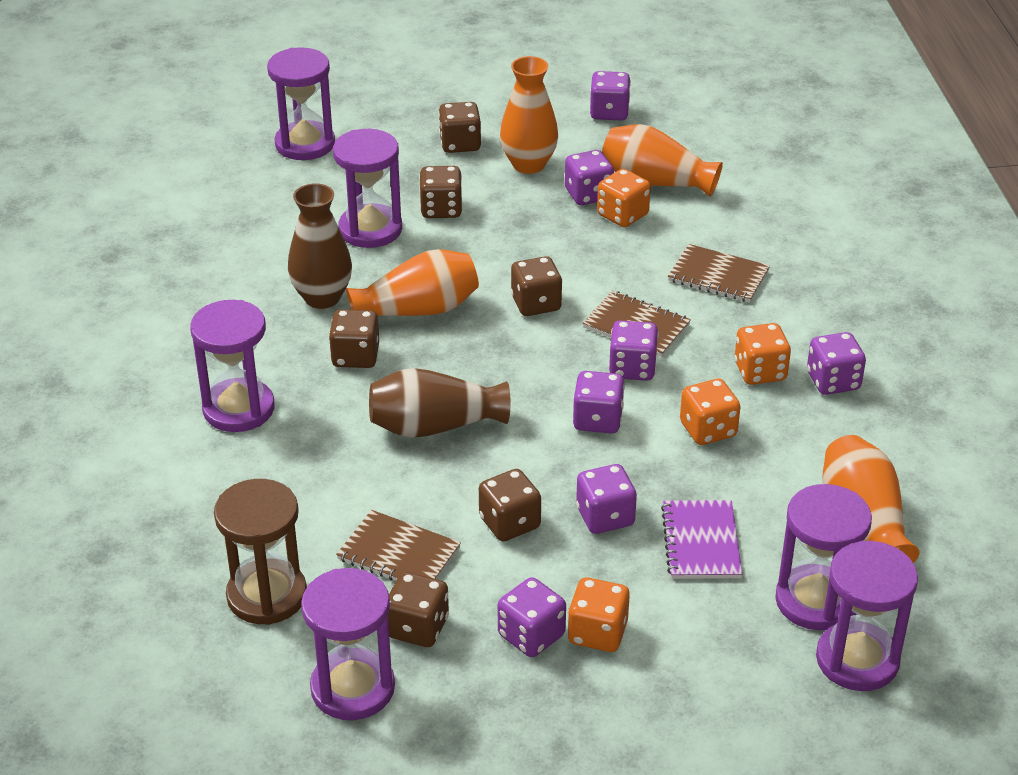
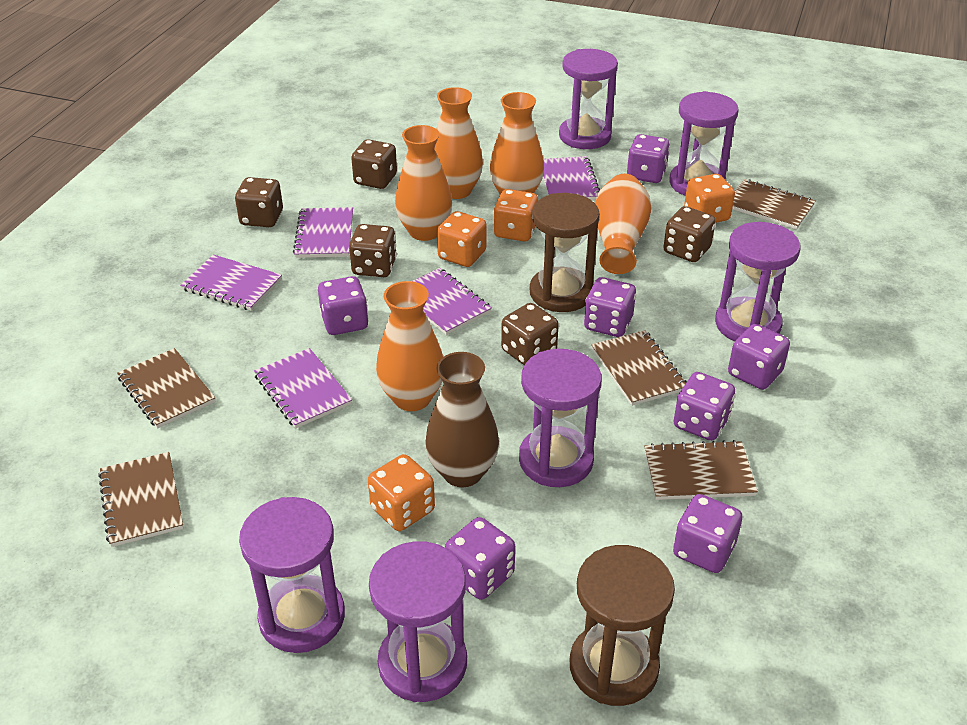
brown dice: 6 -> 5
brown hourglass: 1 -> 2
brown notebook: 3 -> 5
brown vase: 2 -> 1
orange vase: 4 -> 5
purple notebook: 1 -> 5

